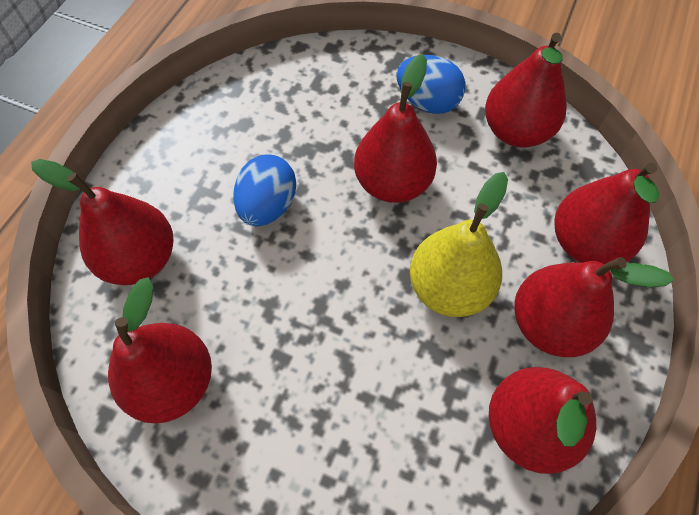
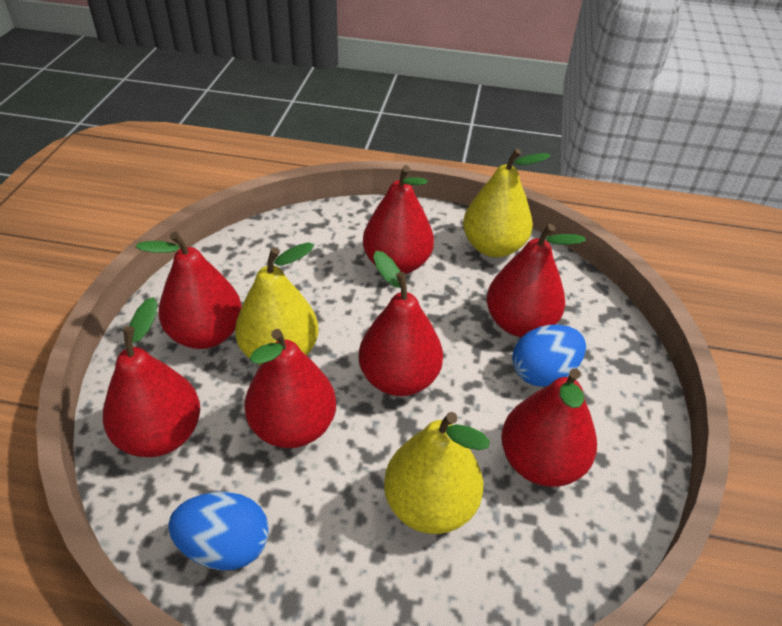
yellow pear: 1 -> 3

